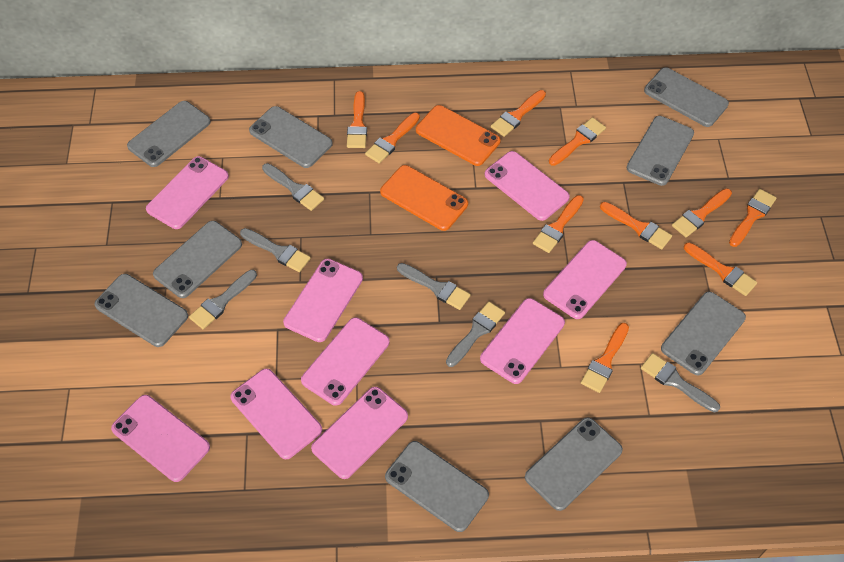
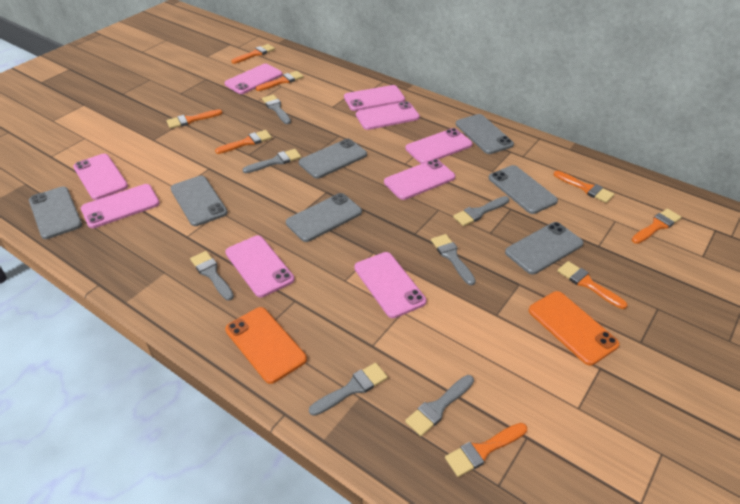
grey brush: 6 -> 7
grey phone: 9 -> 7
orange brush: 10 -> 8

